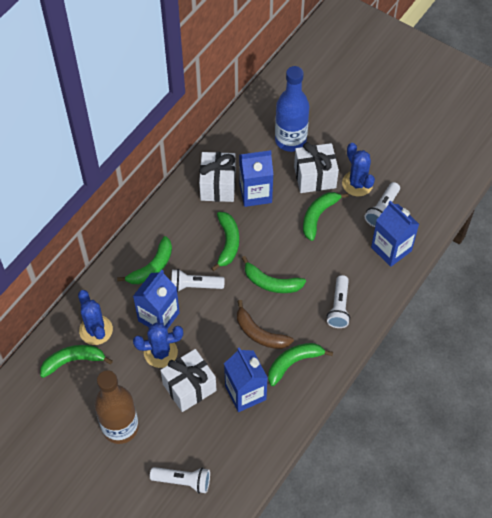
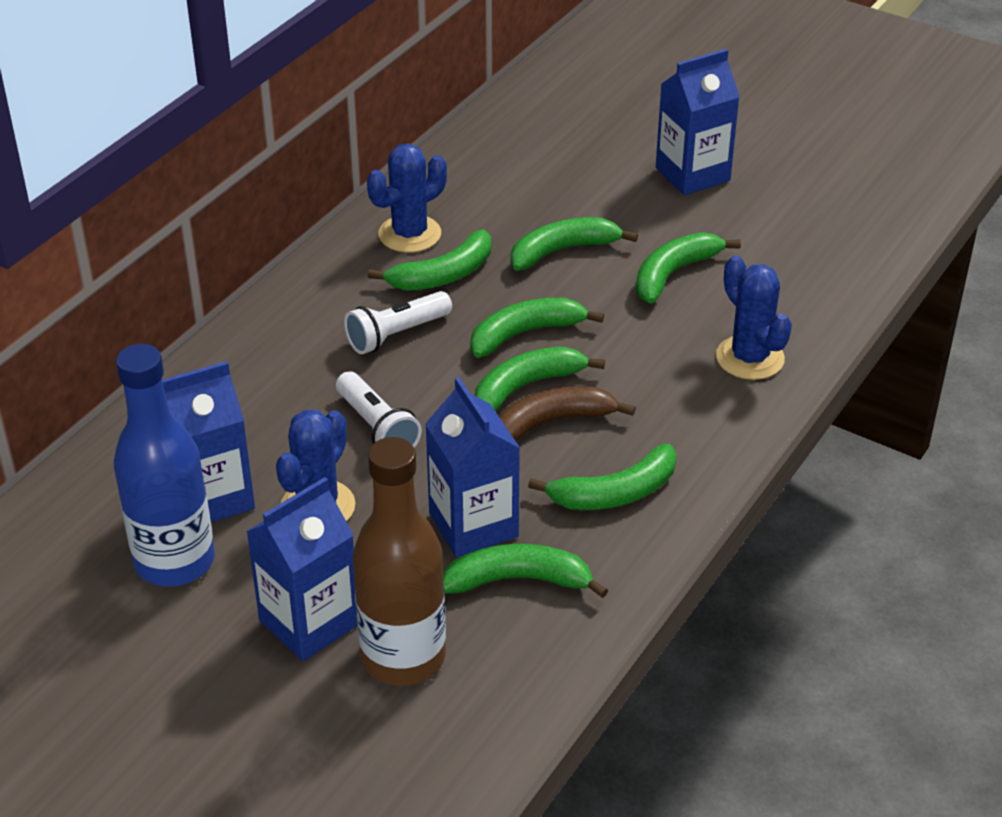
green banana: 6 -> 7
white flashlight: 4 -> 2
white gift: 3 -> 0

